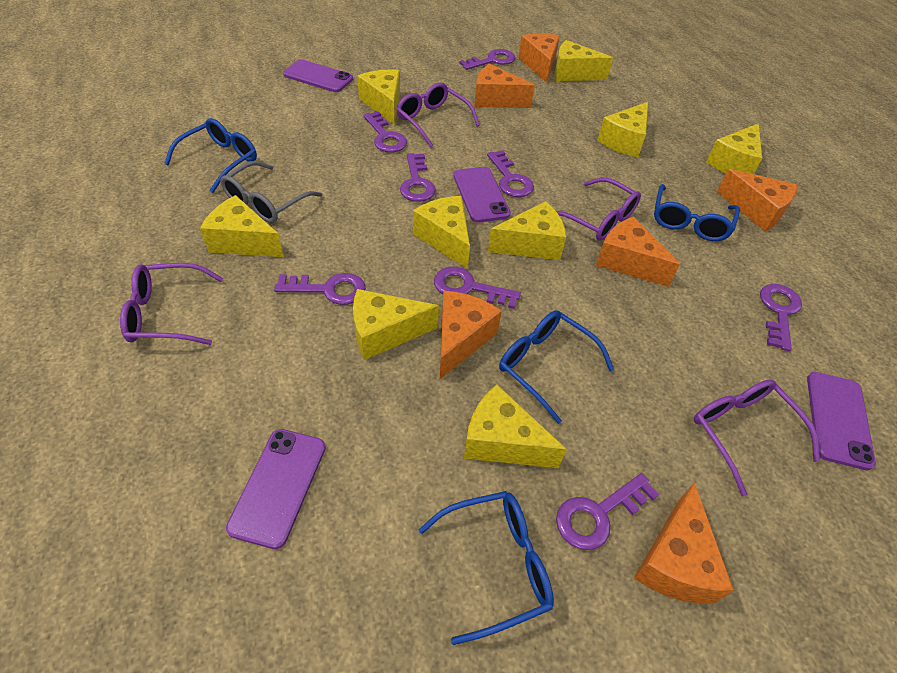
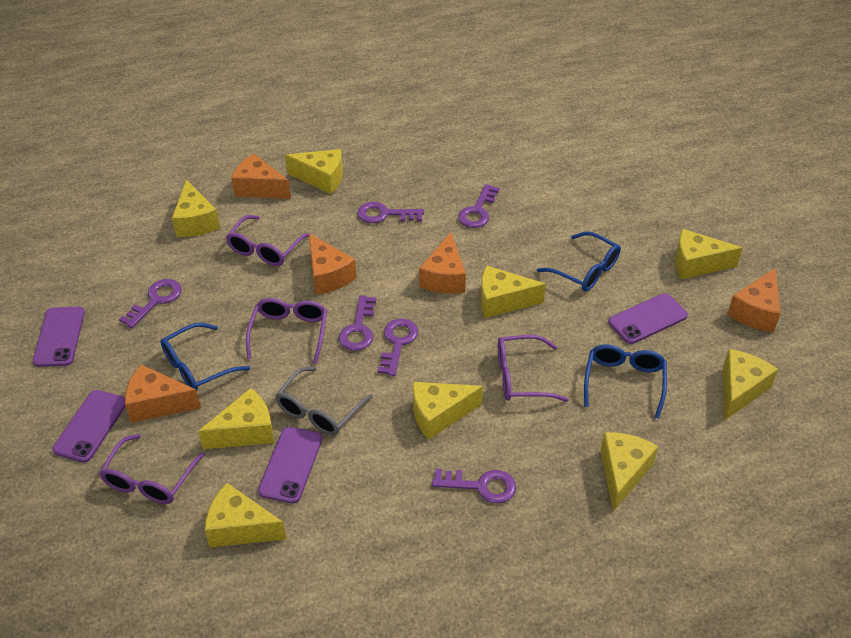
blue glasses: 4 -> 3
orange cheese: 6 -> 5
purple key: 8 -> 6

